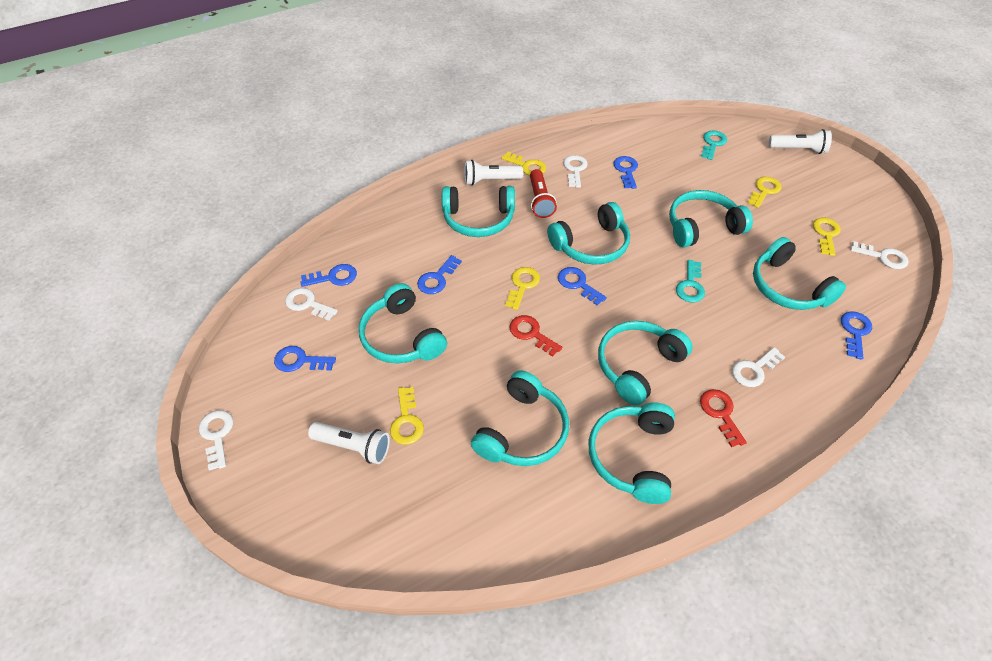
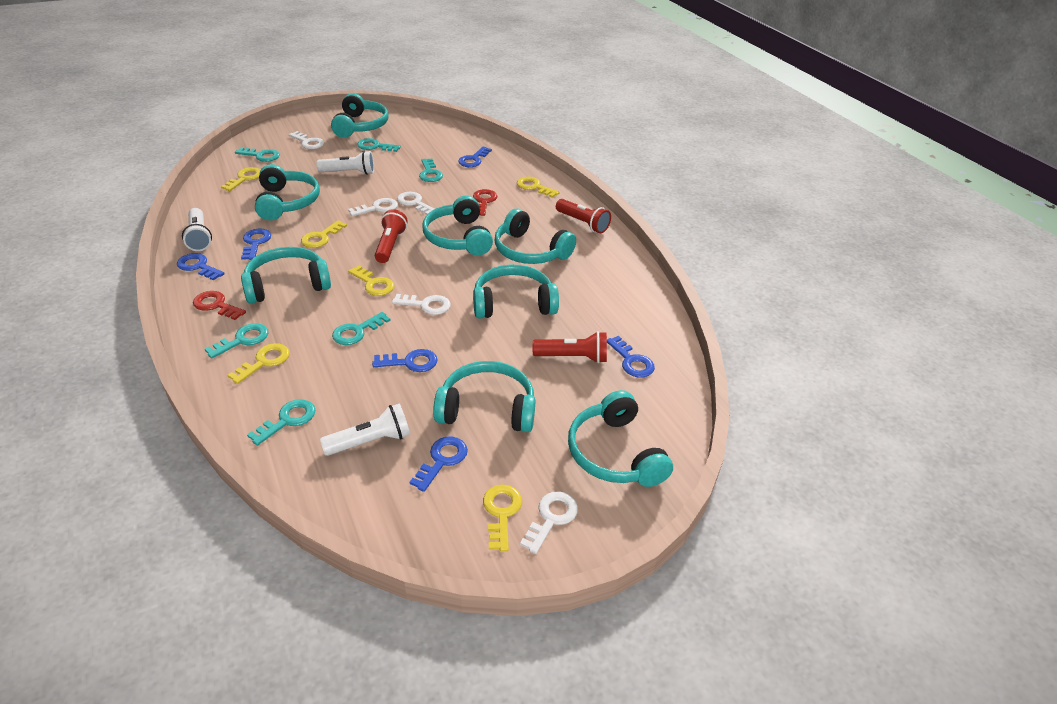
red flashlight: 1 -> 3
turquoise key: 2 -> 6
yellow key: 5 -> 6

